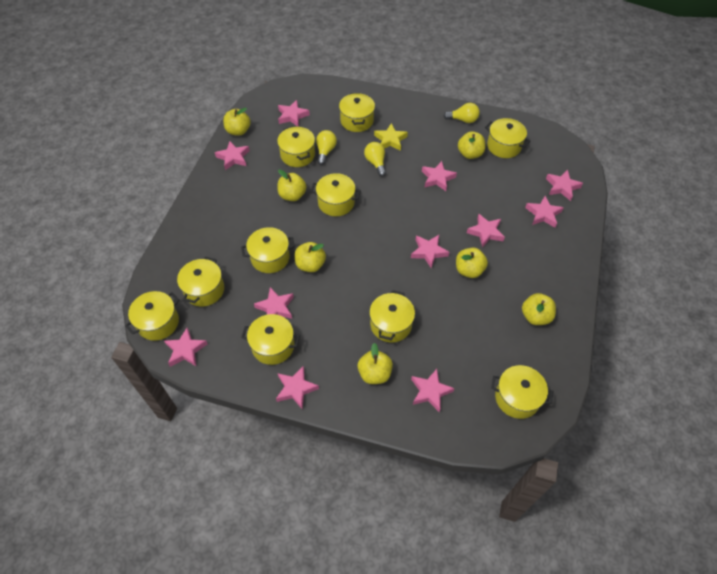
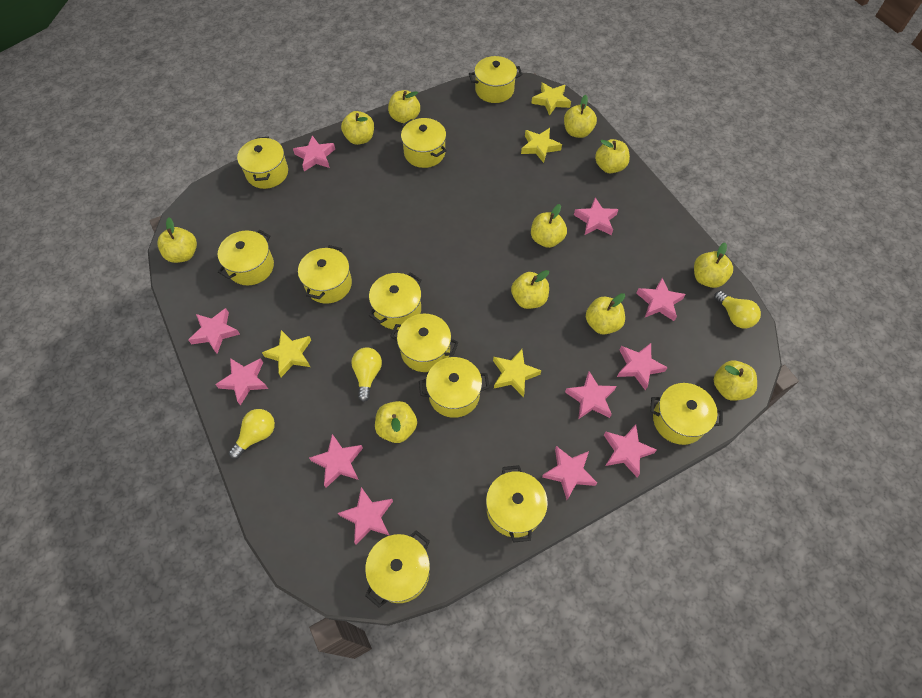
yellow apple: 7 -> 11
yellow pot: 10 -> 11
yellow star: 1 -> 4

